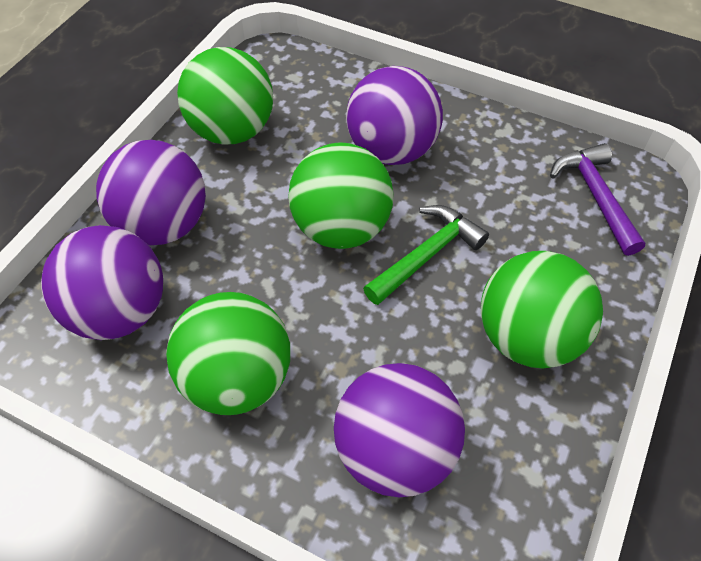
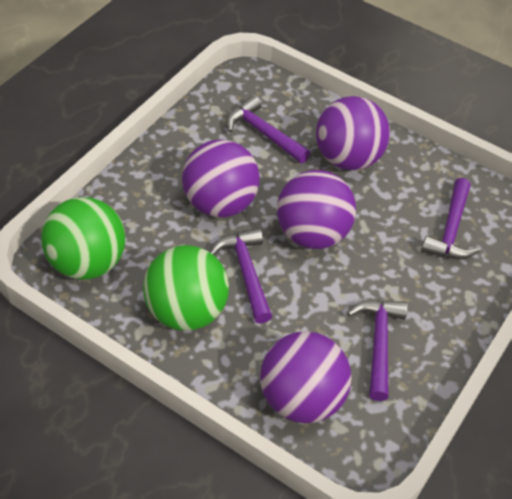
green ball: 4 -> 2
green hammer: 1 -> 0
purple hammer: 1 -> 4

